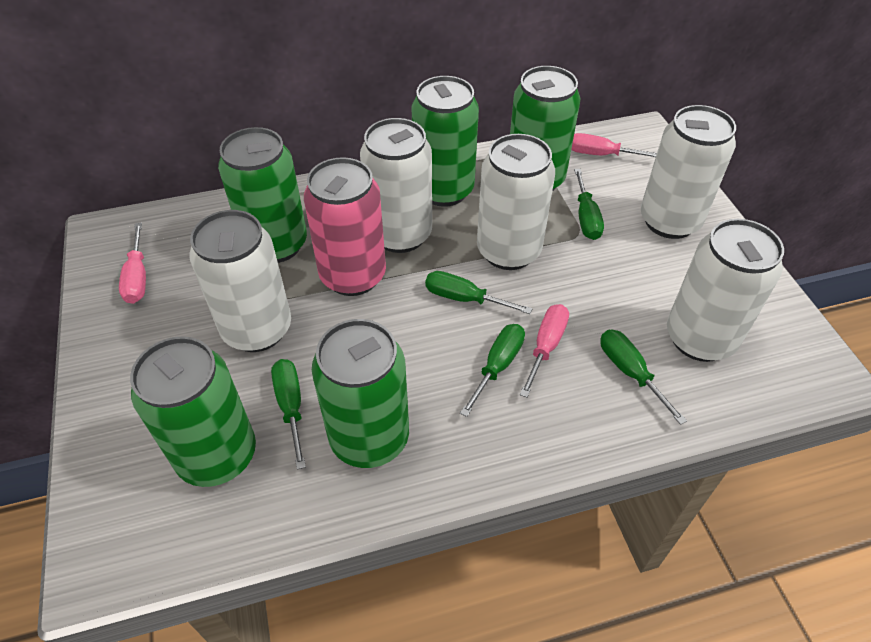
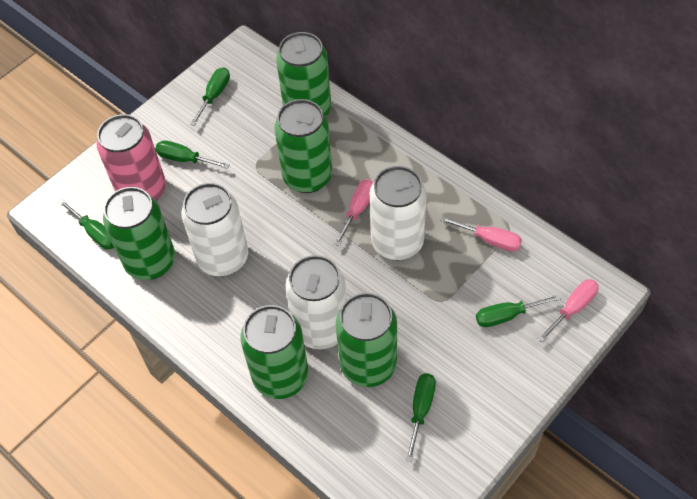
white can: 5 -> 3

